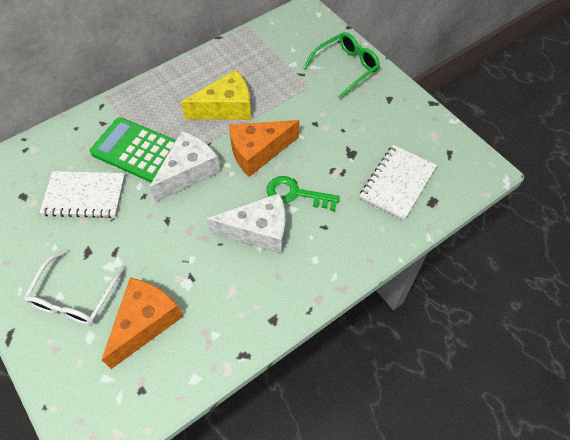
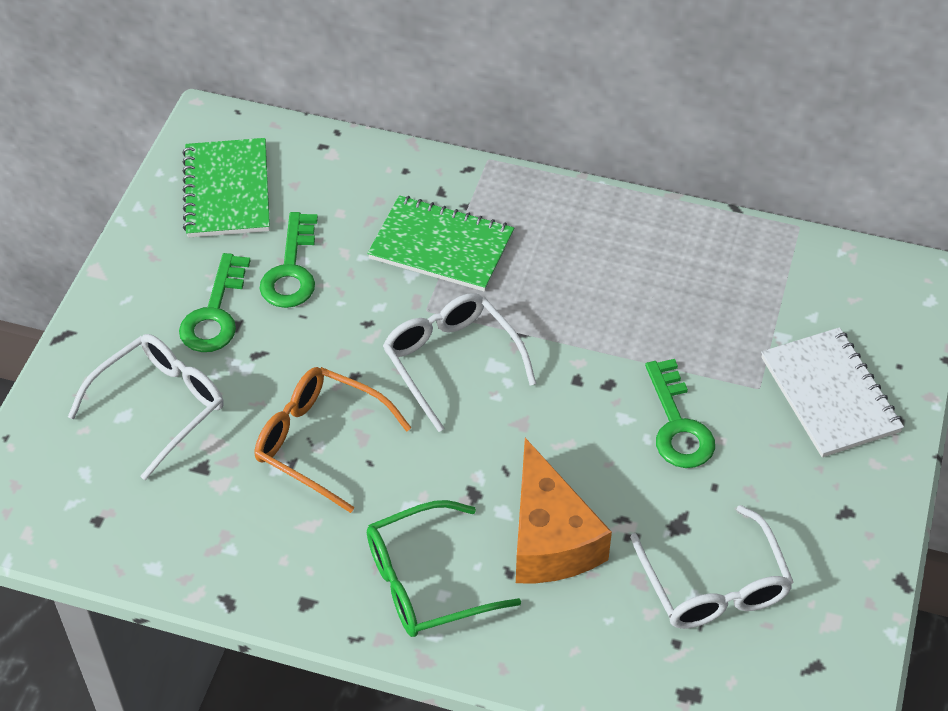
green calculator: 1 -> 0
green key: 1 -> 3
green notebook: 0 -> 2
orange cheese: 2 -> 1
orange glasses: 0 -> 1
white cheese: 2 -> 0
white glasses: 1 -> 3
white notebook: 2 -> 1
yellow cheese: 1 -> 0

